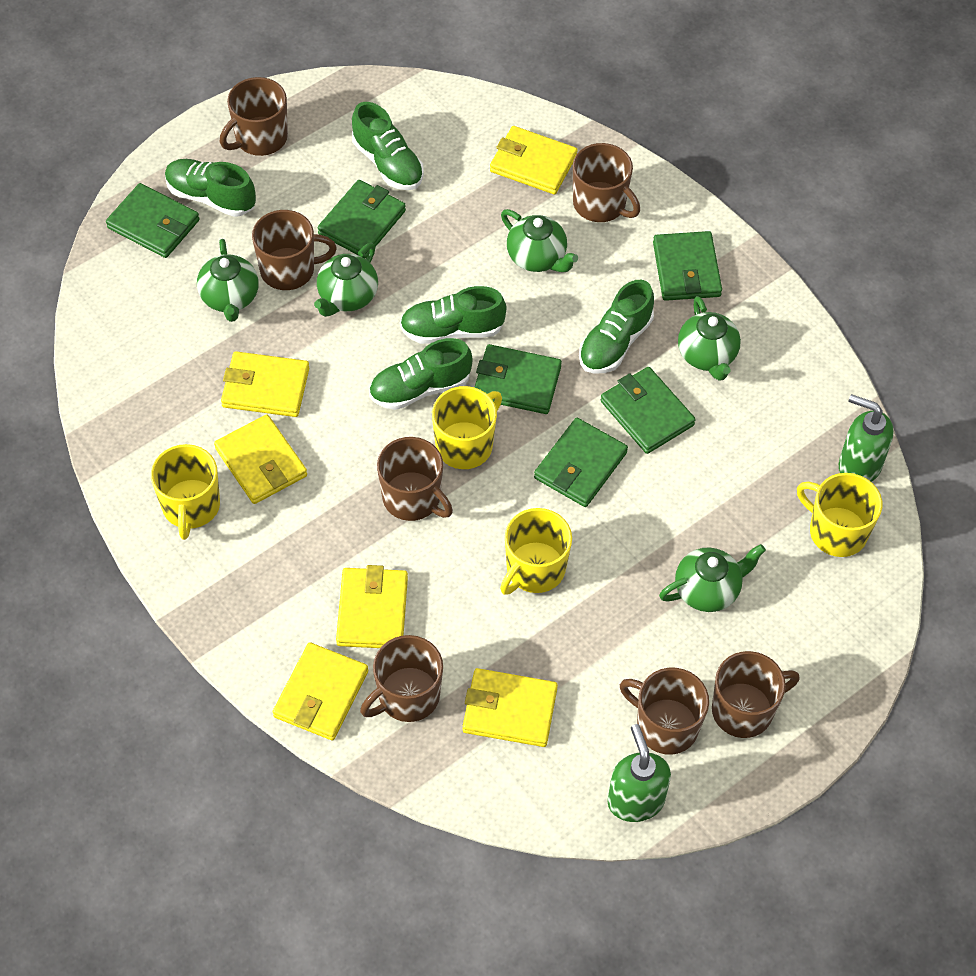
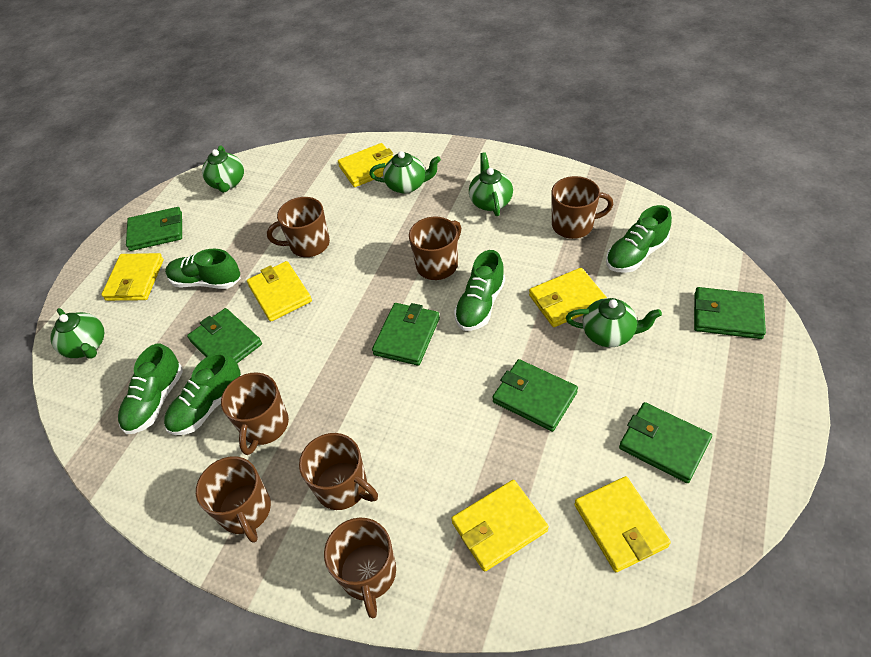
green soap dispenser: 2 -> 0
yellow mug: 4 -> 0

